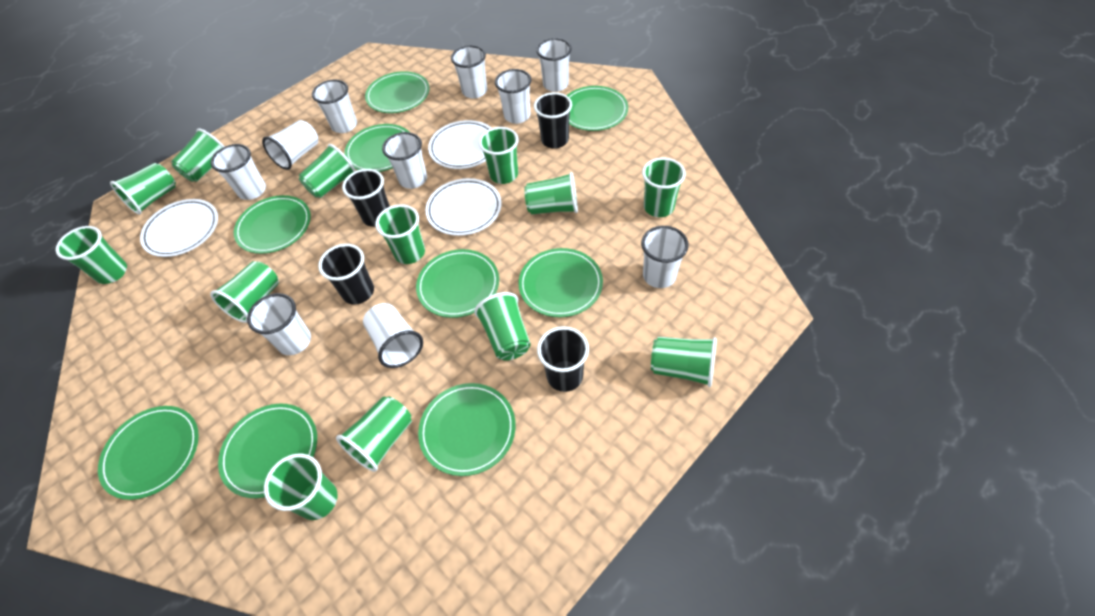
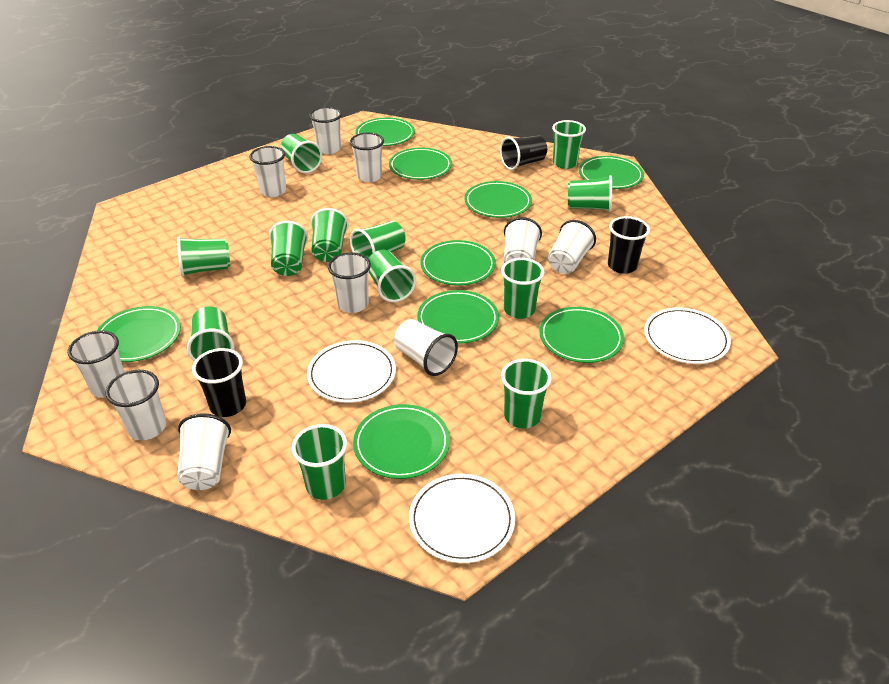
black cup: 4 -> 3
green cup: 13 -> 12

